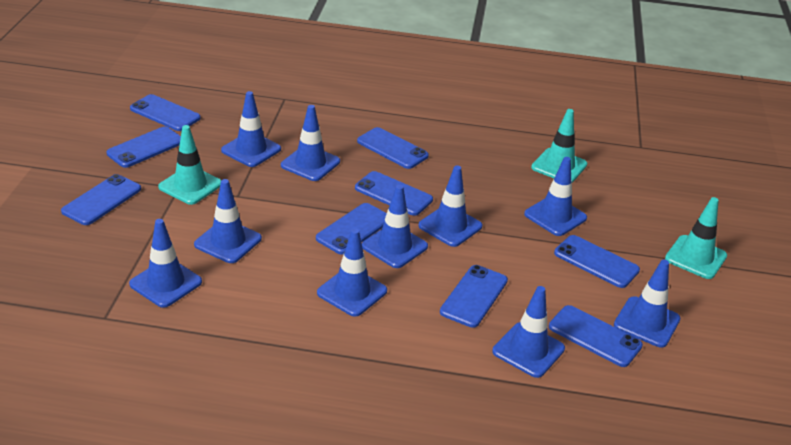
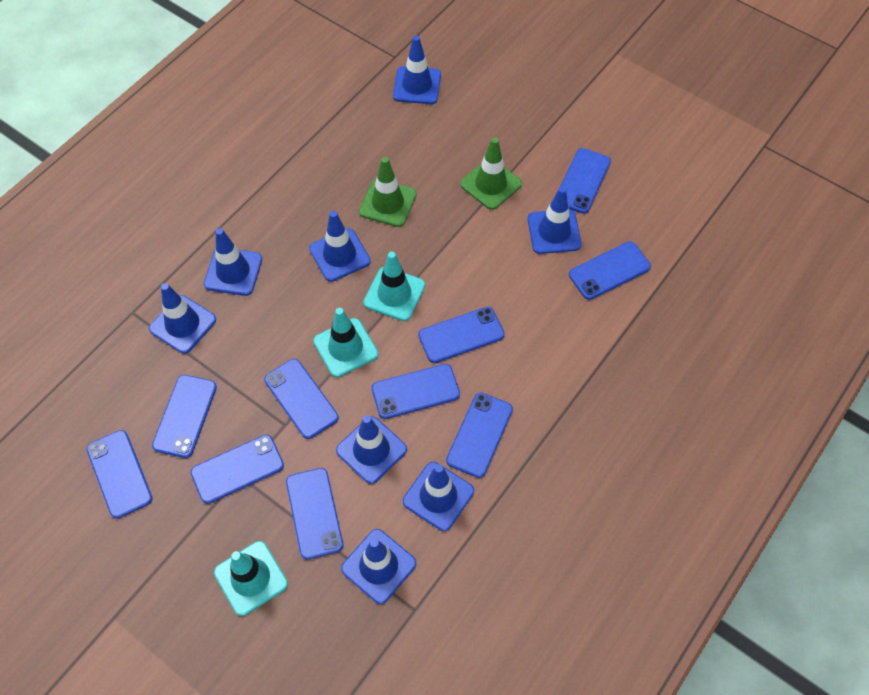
blue phone: 9 -> 10
blue traffic cone: 10 -> 8
green traffic cone: 0 -> 2

